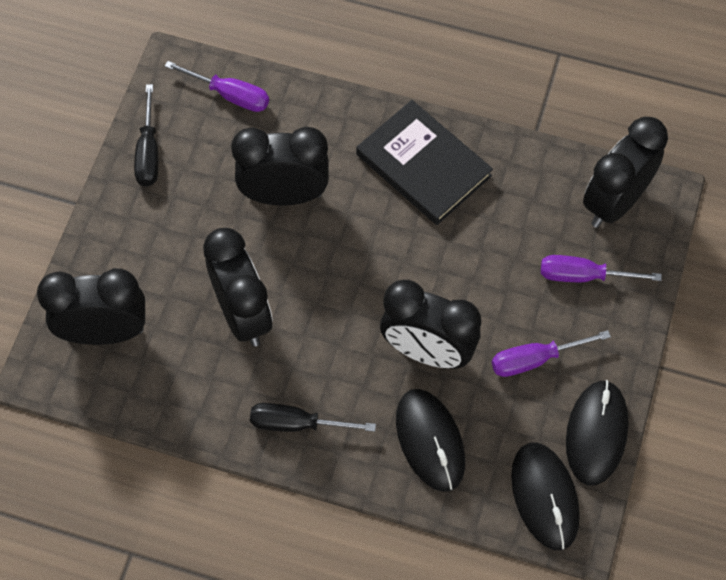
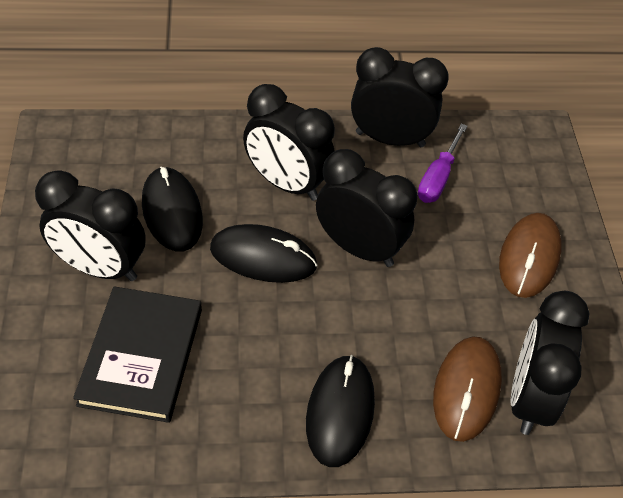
black screwdriver: 2 -> 0
brown mouse: 0 -> 2
purple screwdriver: 3 -> 1

